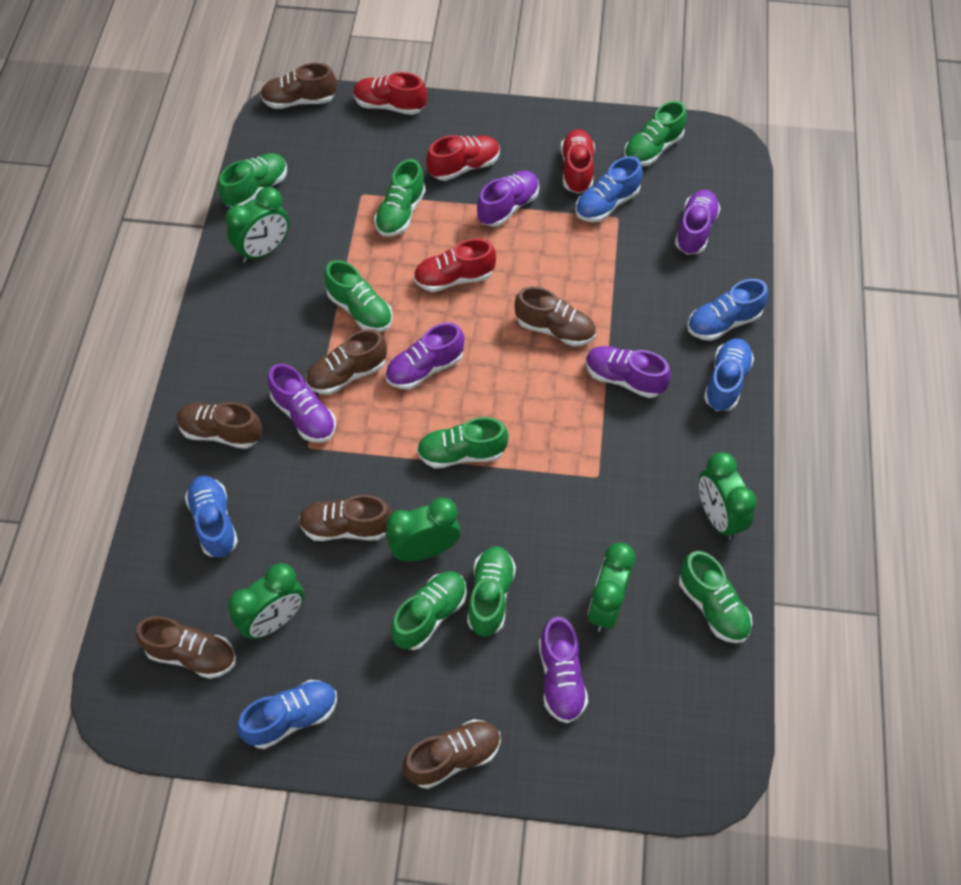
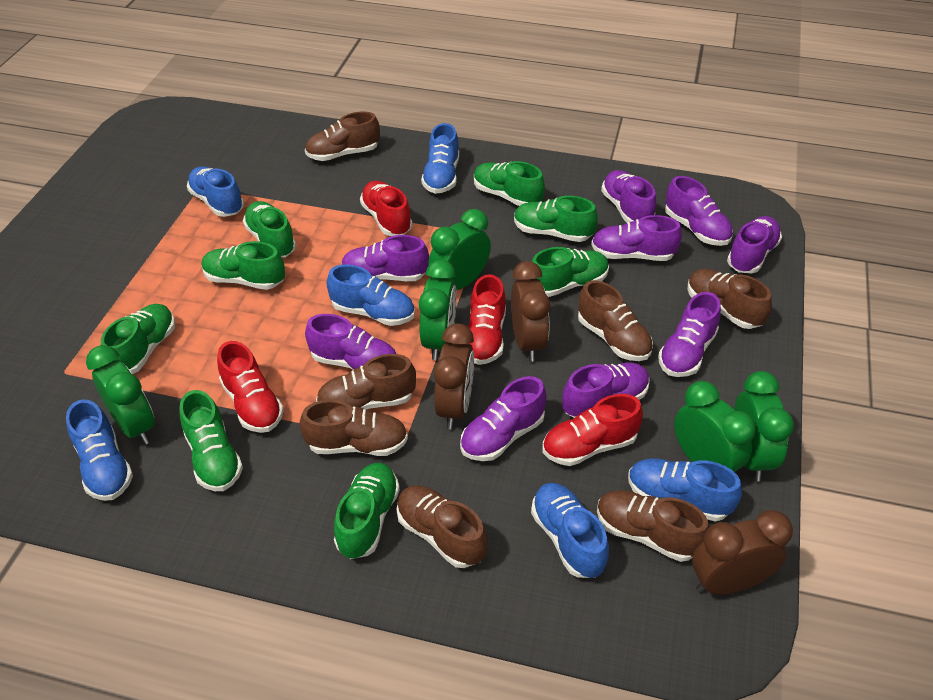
blue shoe: 5 -> 6
brown clock: 0 -> 3
purple shoe: 6 -> 9

